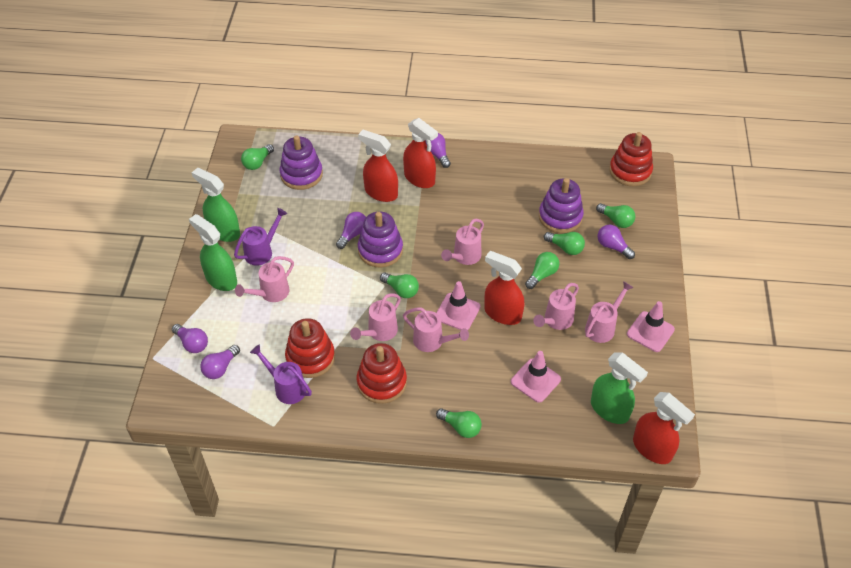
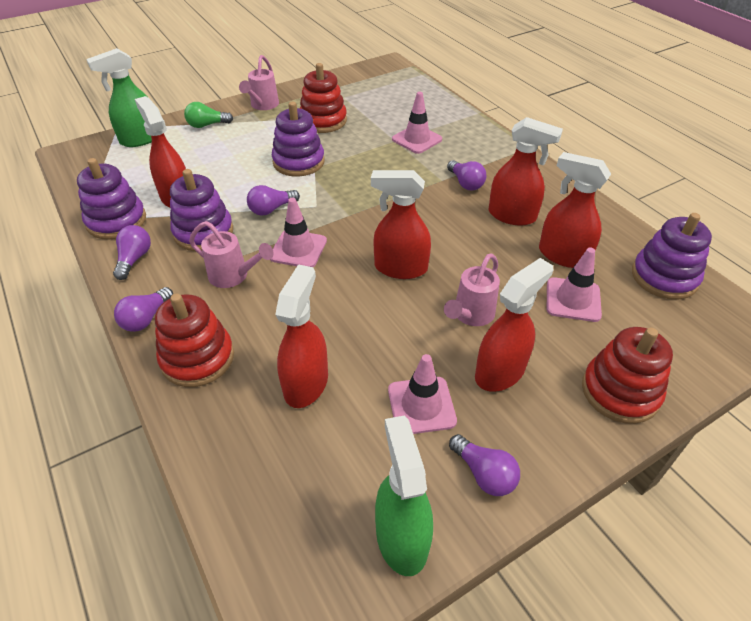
green light bulb: 6 -> 1
green spray bottle: 3 -> 2
pink traffic cone: 3 -> 4
pink watering can: 6 -> 3
purple stacking toy: 3 -> 4
purple watering can: 2 -> 0
red spray bottle: 4 -> 6

